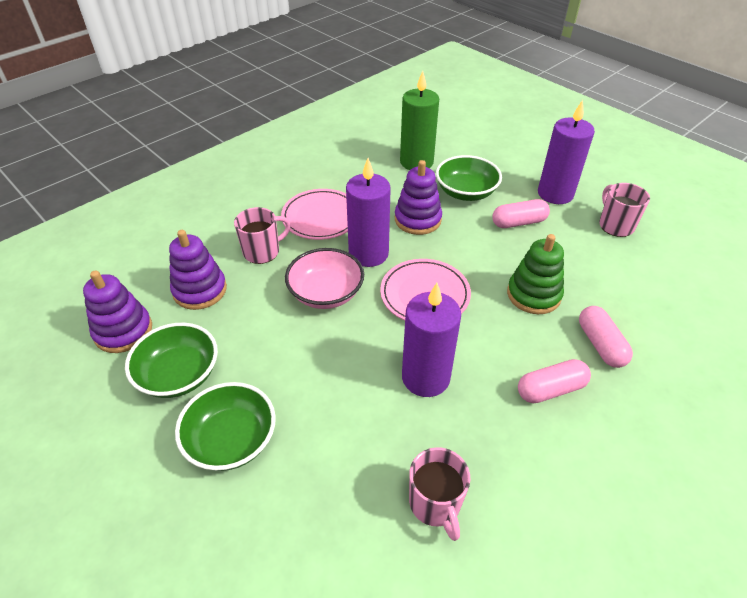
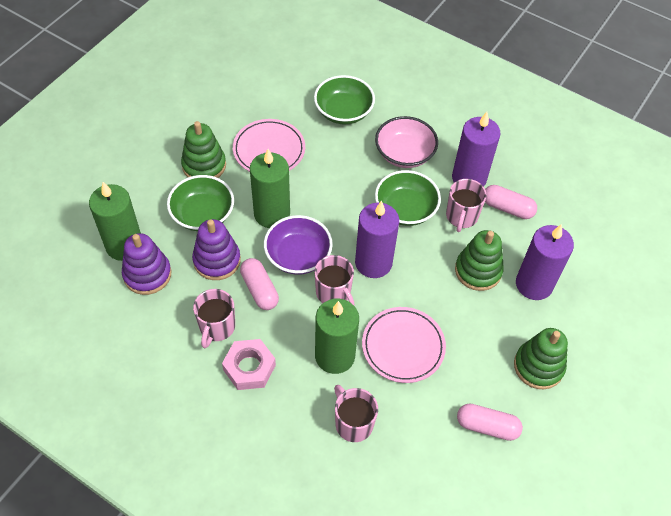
green candle: 1 -> 3
green stacking toy: 1 -> 3
pink mug: 3 -> 4
pink nut: 0 -> 1
purple bowl: 0 -> 1
purple stacking toy: 3 -> 2

